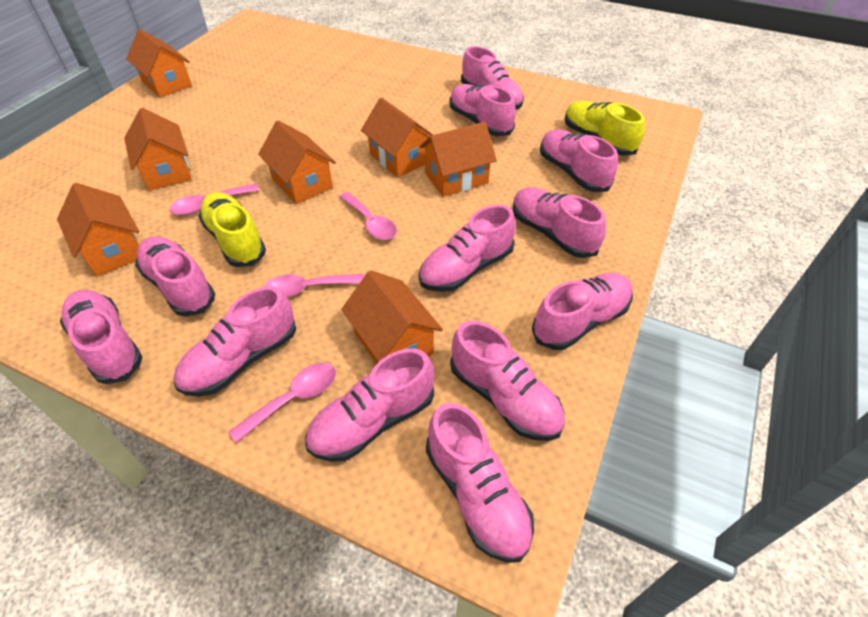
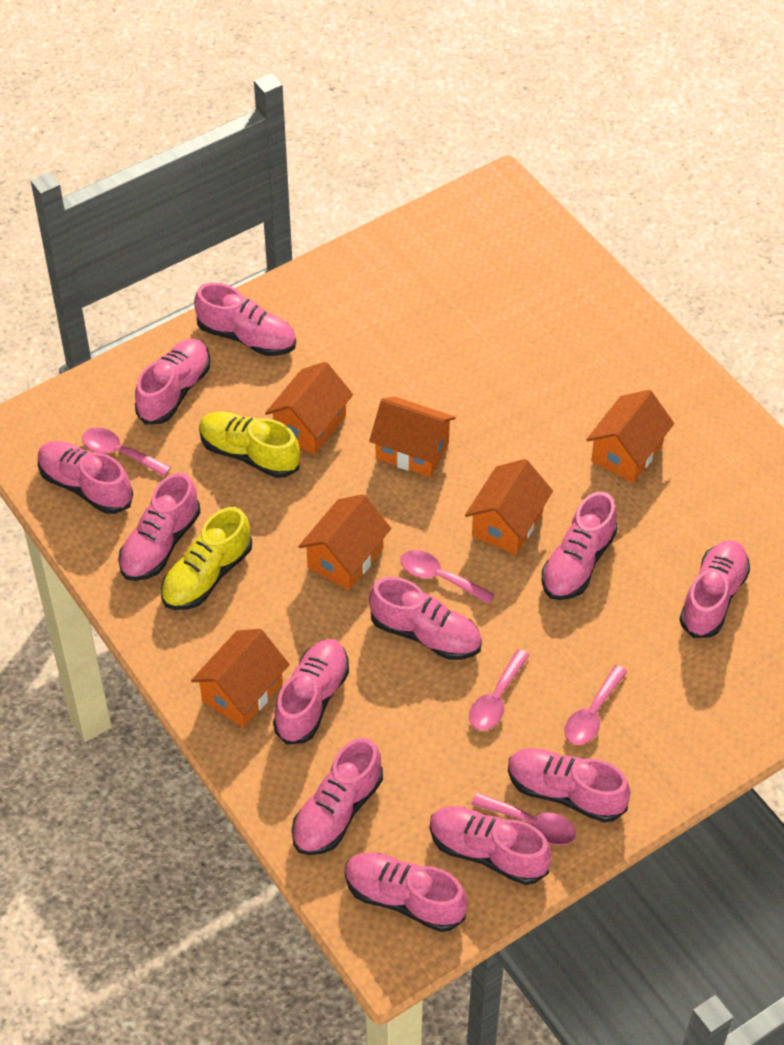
orange house: 7 -> 6
pink spoon: 4 -> 5

